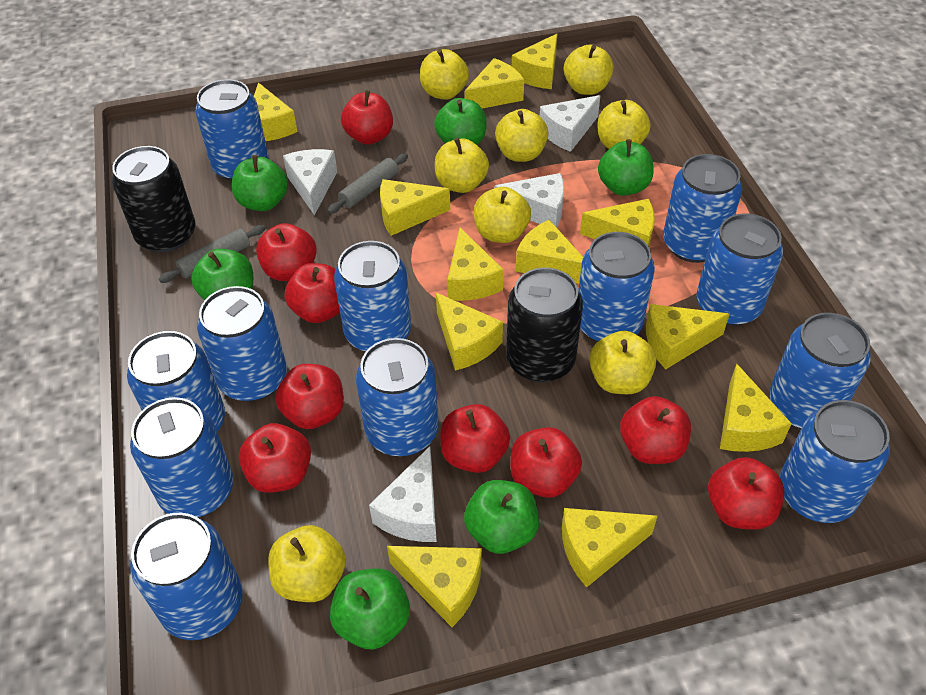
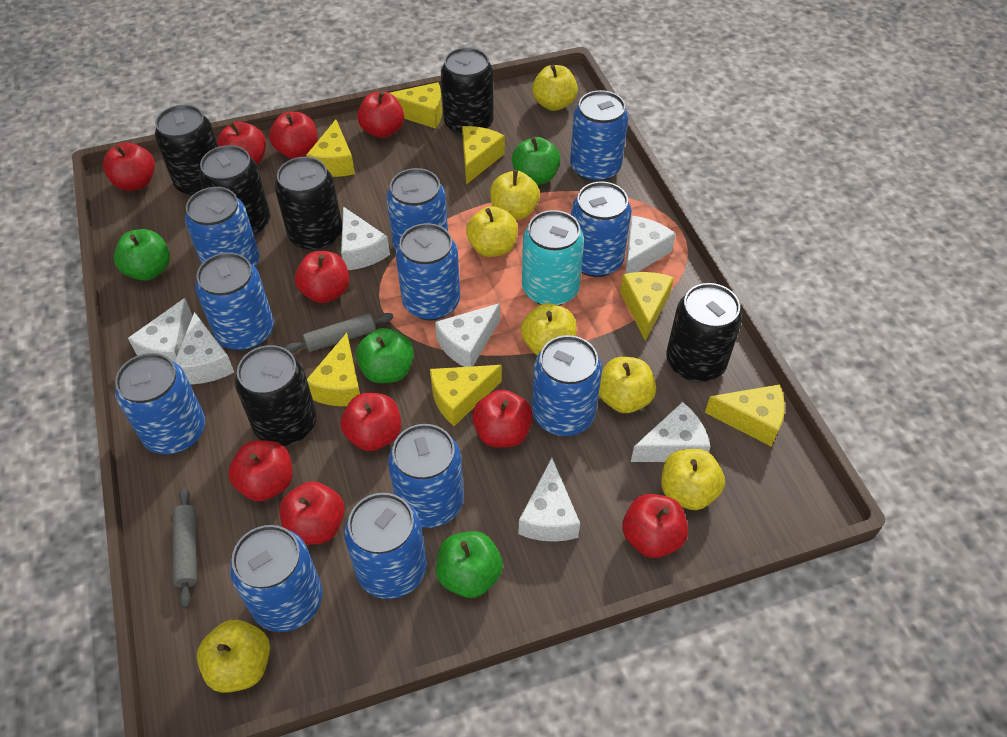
black can: 2 -> 6
blue can: 12 -> 11
green apple: 6 -> 4
red apple: 9 -> 10
turquoise can: 0 -> 1
white cheese: 4 -> 7
yellow apple: 8 -> 7
yellow cheese: 12 -> 7

